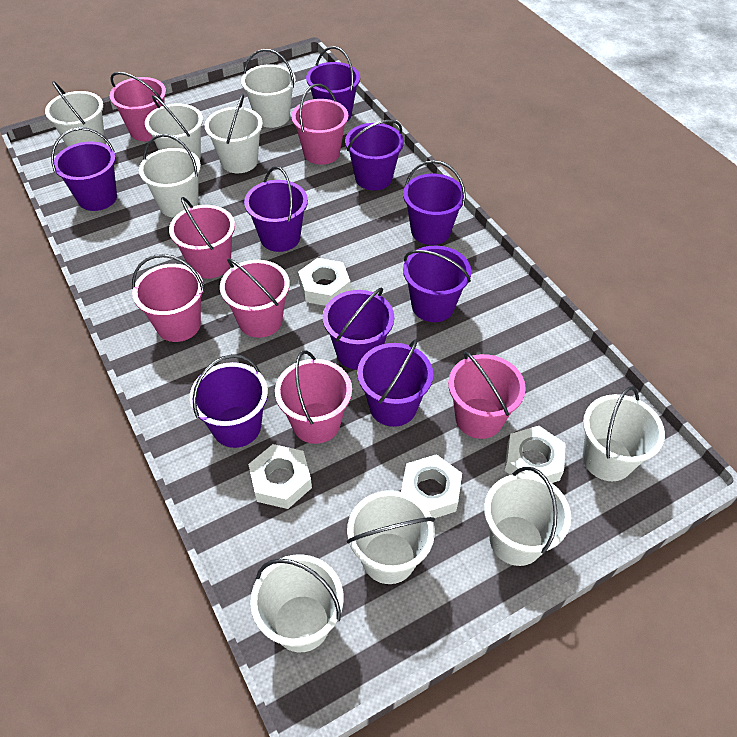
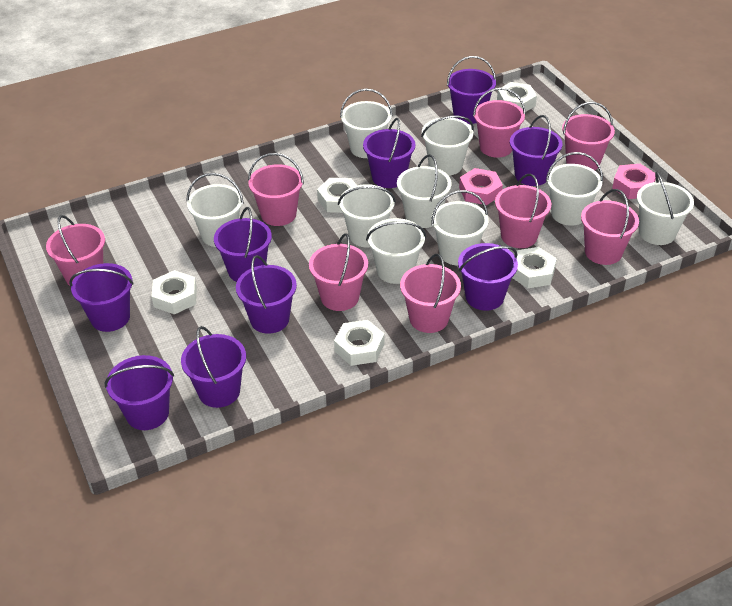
pink bucket: 7 -> 8
pink nut: 0 -> 2
white nut: 4 -> 5

